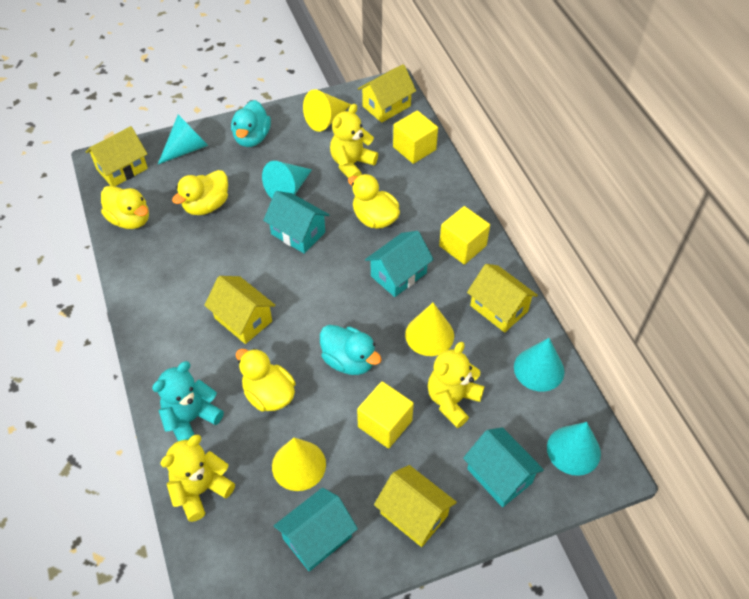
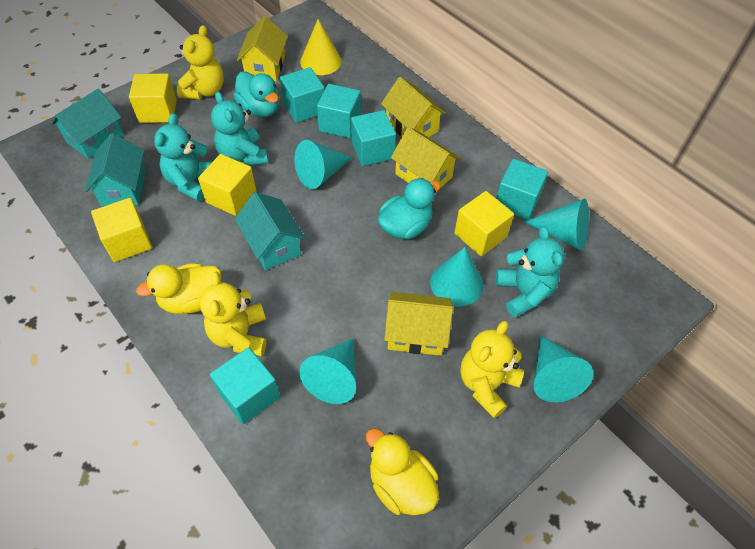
turquoise cone: 4 -> 5
turquoise cube: 0 -> 5
turquoise house: 4 -> 3
turquoise teddy bear: 1 -> 3
yellow cone: 3 -> 1
yellow cube: 3 -> 4
yellow duck: 4 -> 2
yellow house: 5 -> 4

